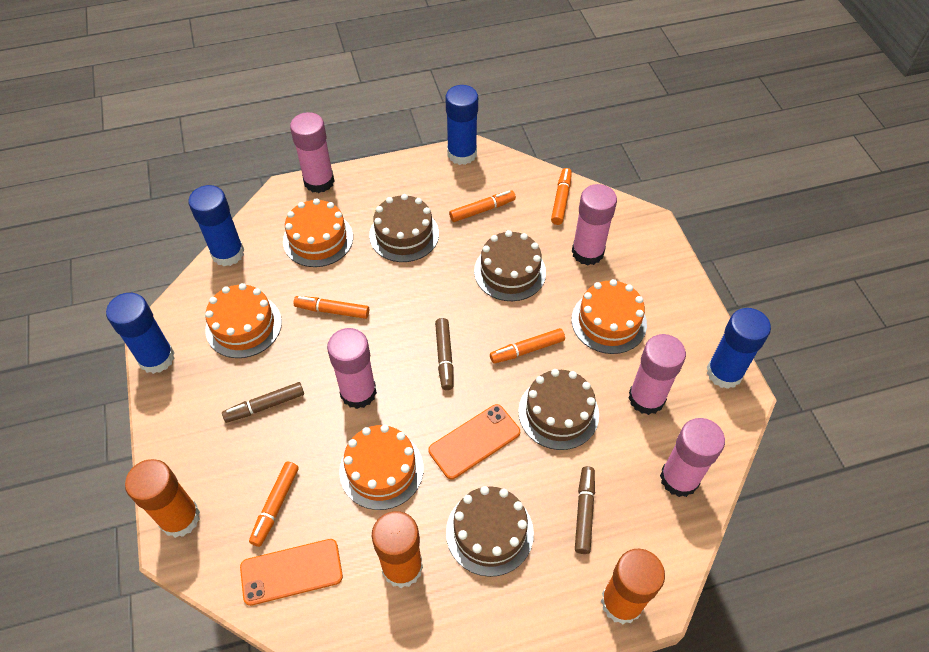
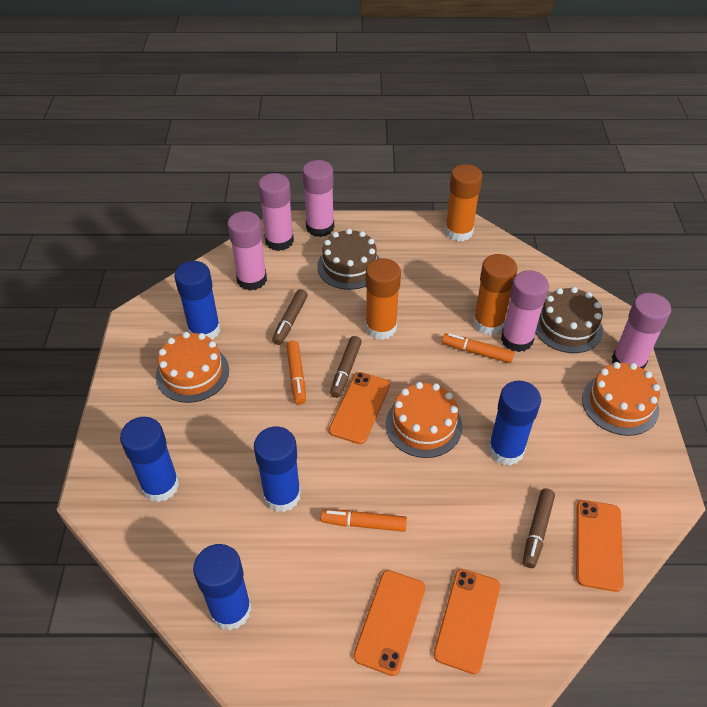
blue glue stick: 4 -> 5
brown cake: 4 -> 2
orange cake: 4 -> 3
orange marker: 5 -> 3
orange phone: 2 -> 4

